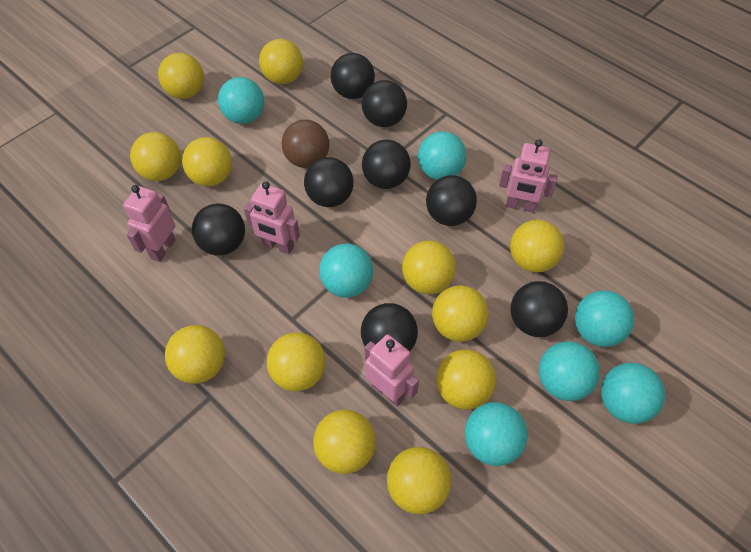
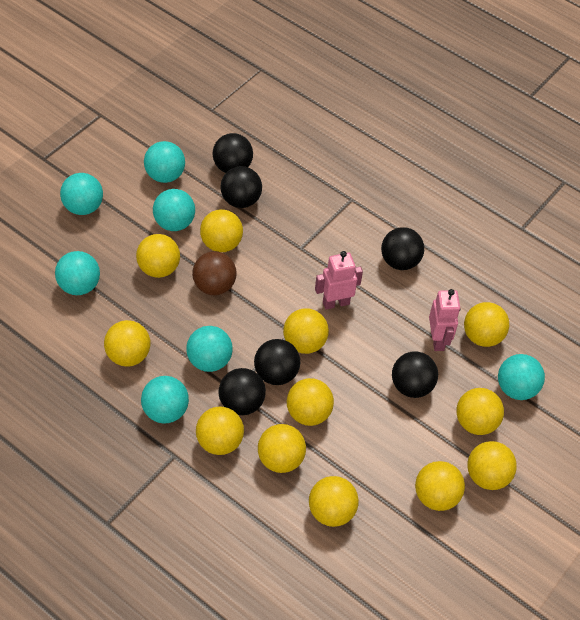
black ball: 8 -> 6
pink robot: 4 -> 2

